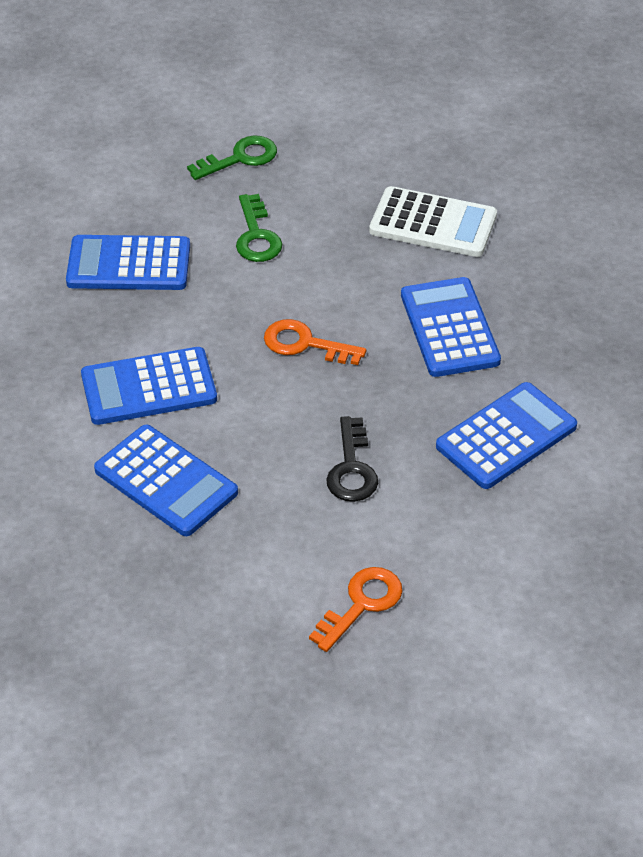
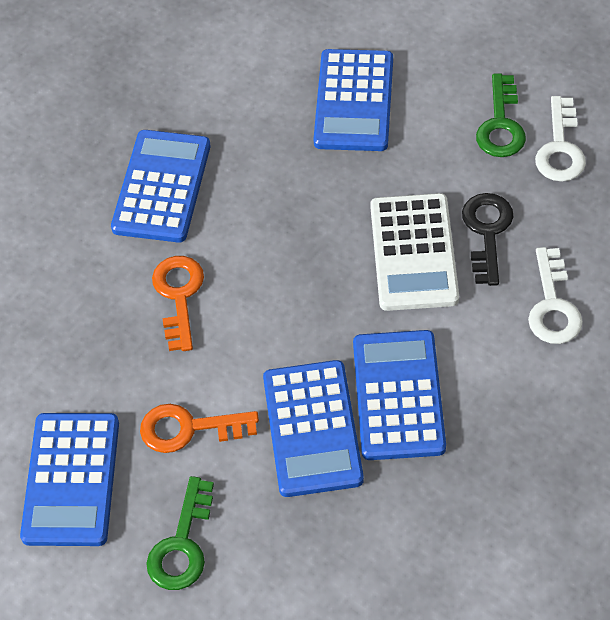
white key: 0 -> 2

